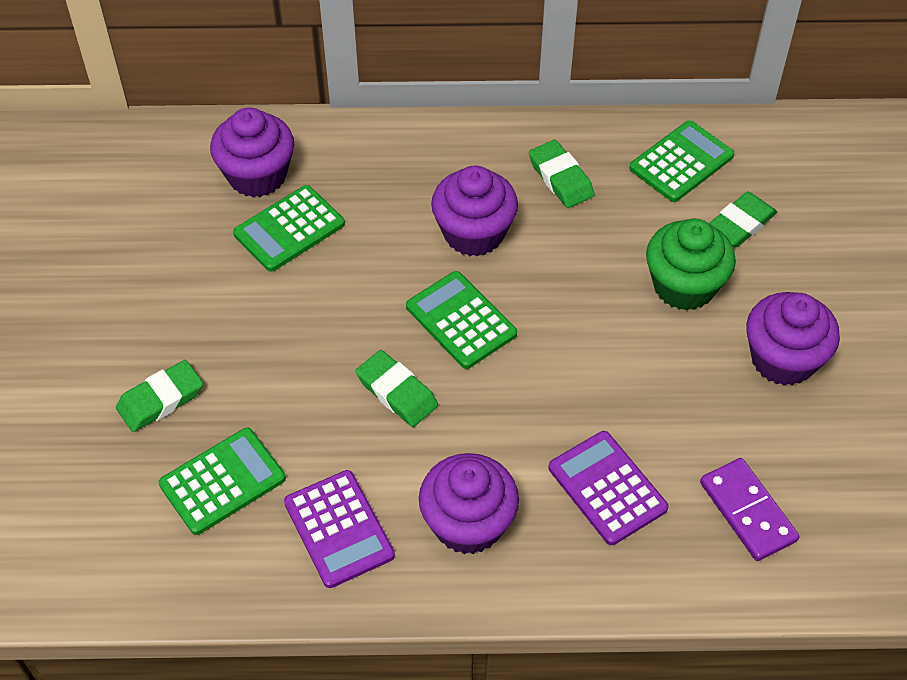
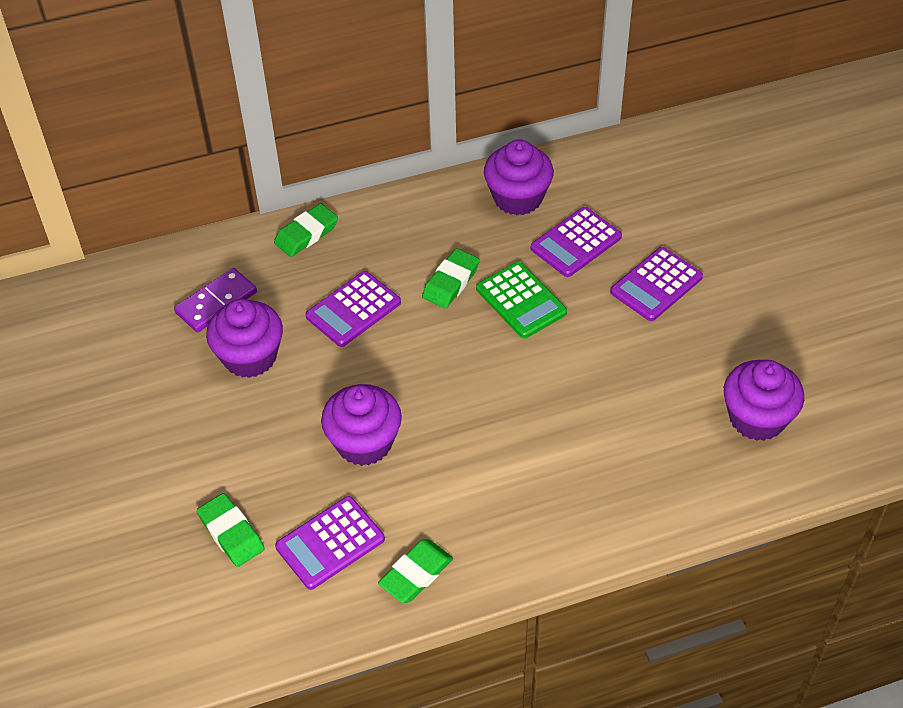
green calculator: 4 -> 1
green cupcake: 1 -> 0
purple calculator: 2 -> 4

